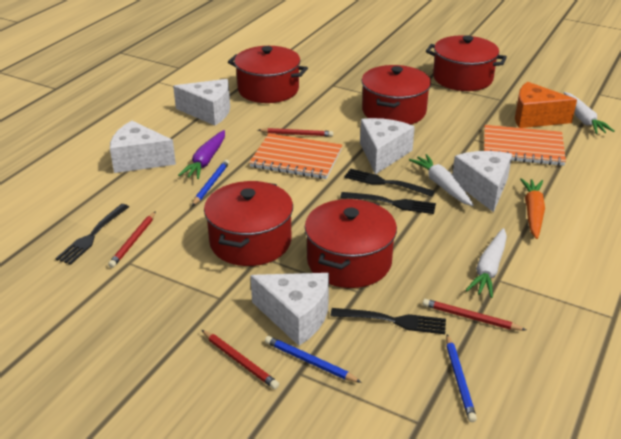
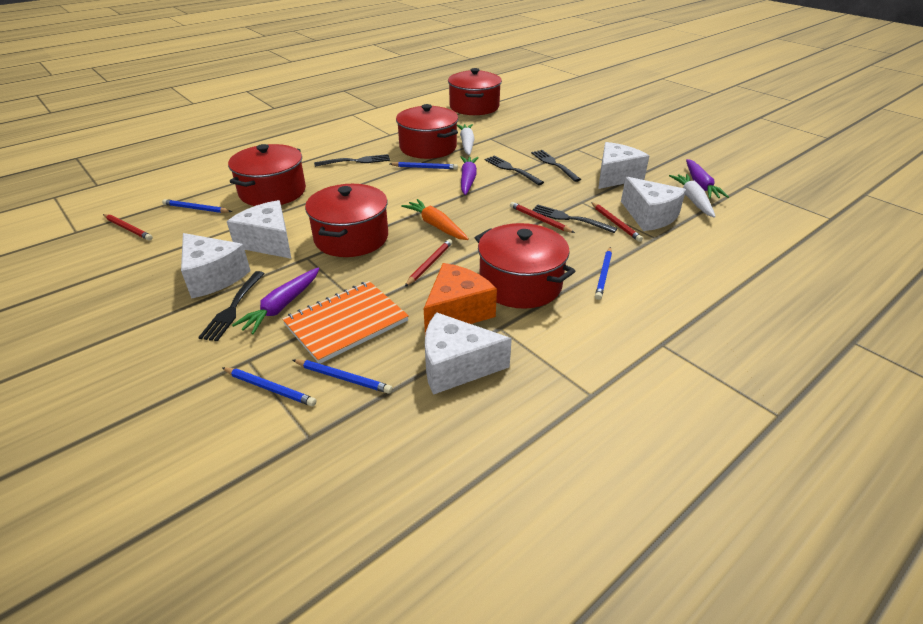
black fork: 4 -> 5
blue pencil: 3 -> 5
orange notebook: 2 -> 1
purple carrot: 1 -> 3
white carrot: 3 -> 2

